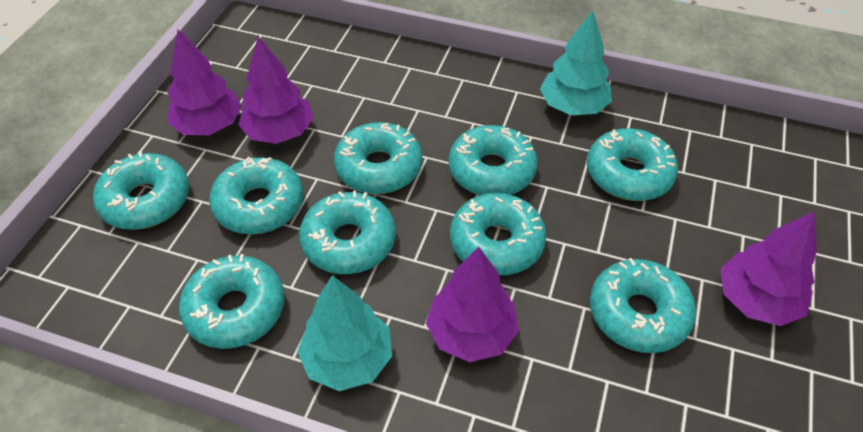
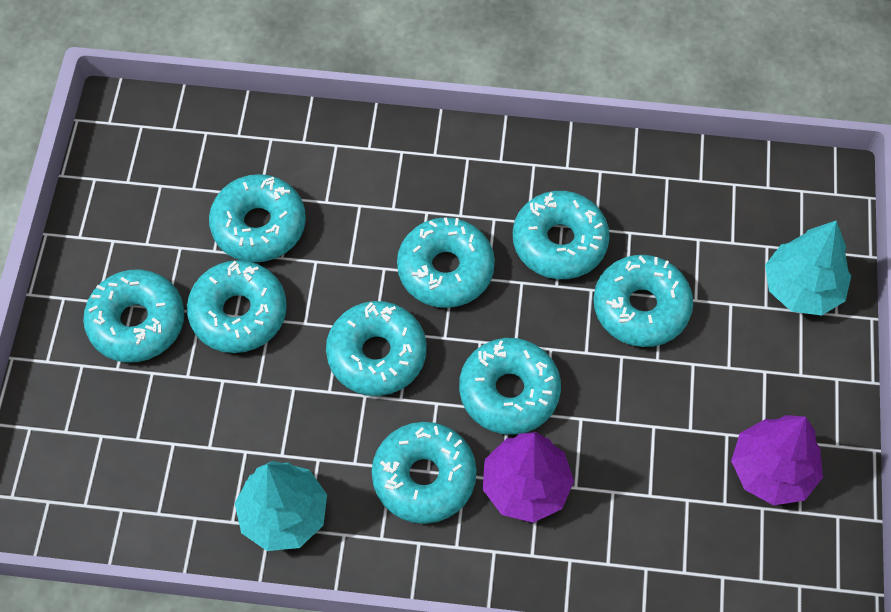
purple tree: 4 -> 2

